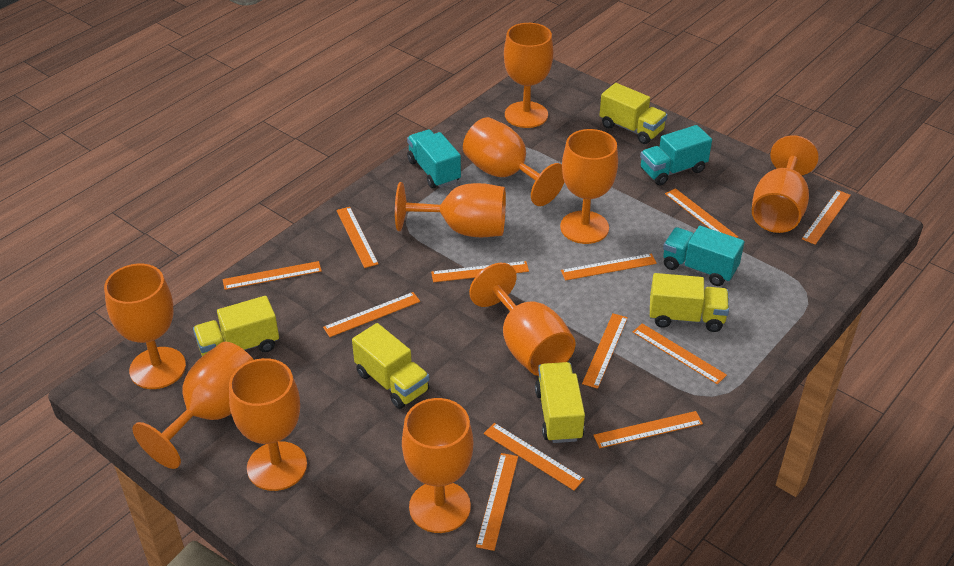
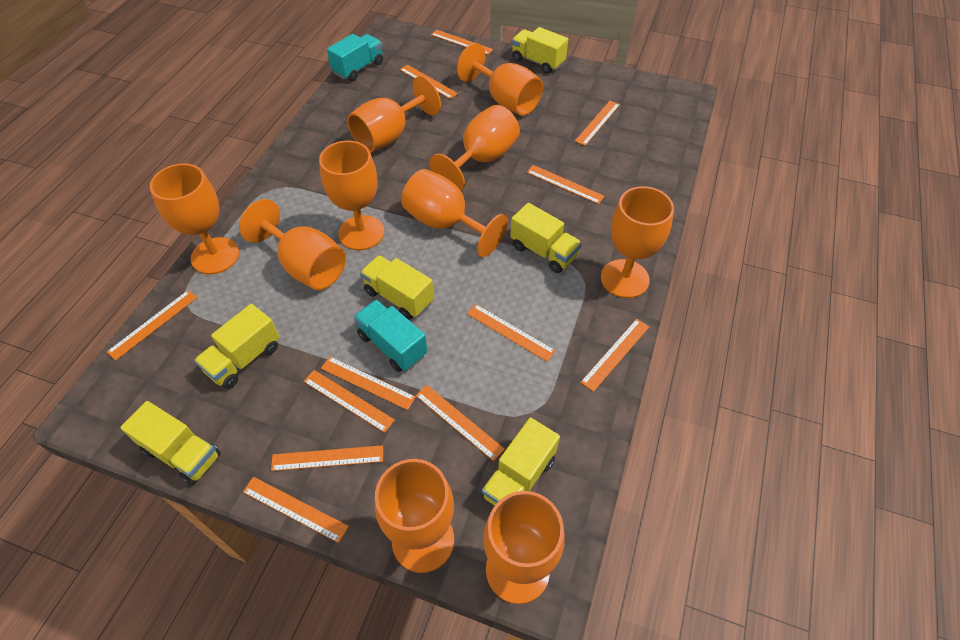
turquoise truck: 3 -> 2
yellow truck: 5 -> 6

